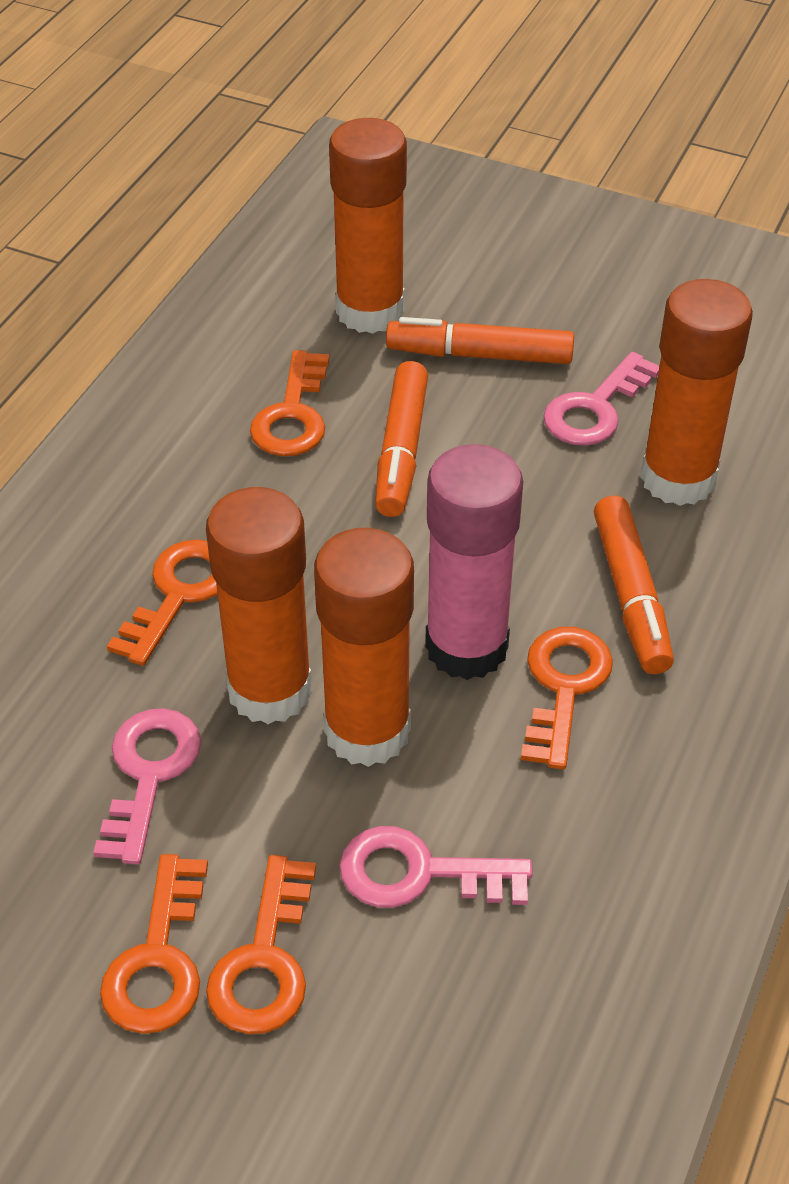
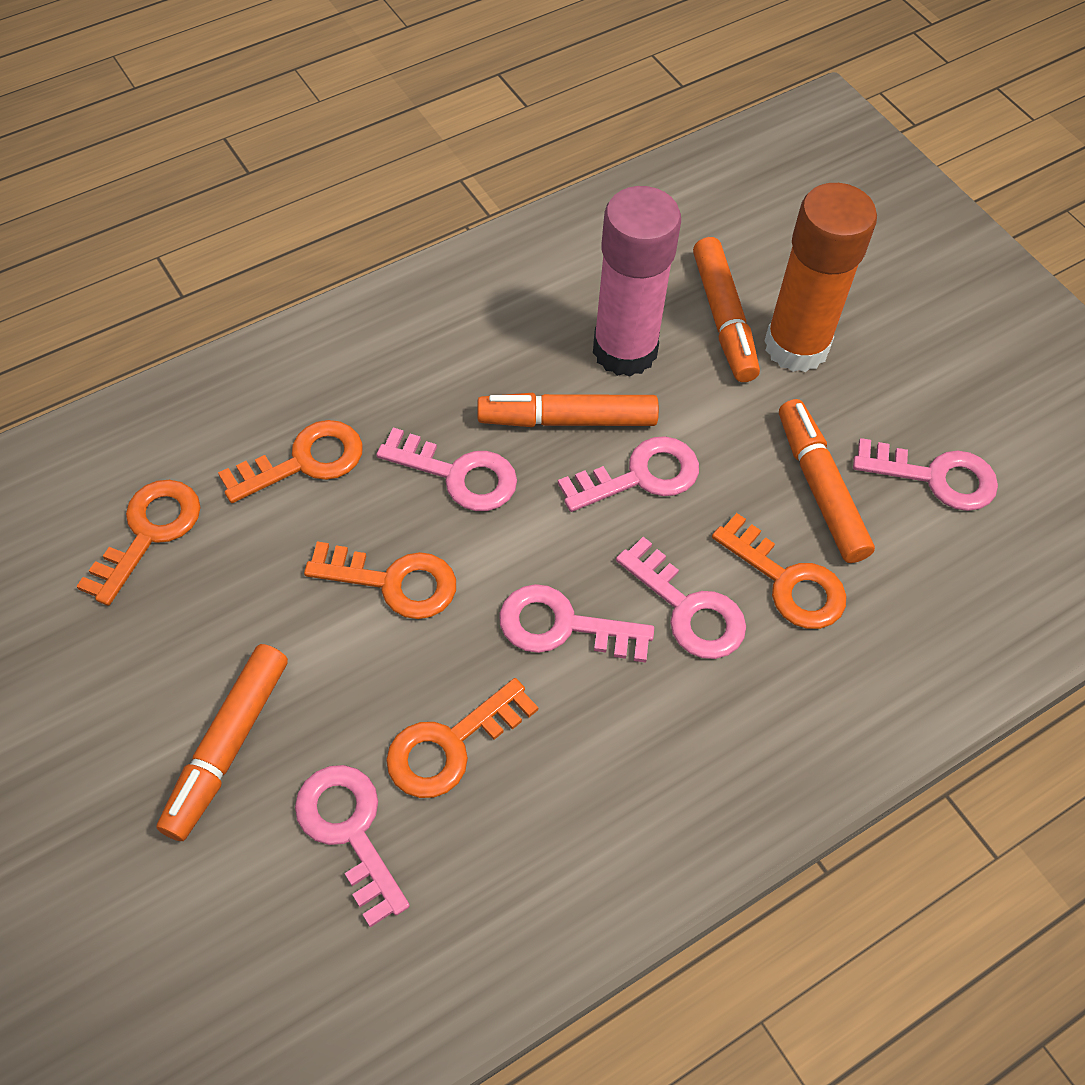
orange glue stick: 4 -> 1
orange marker: 3 -> 4
pink key: 3 -> 6

